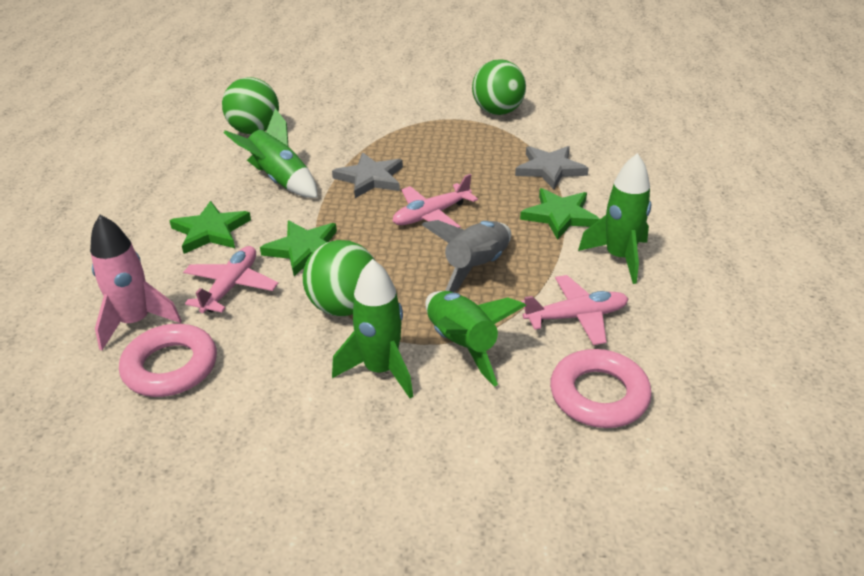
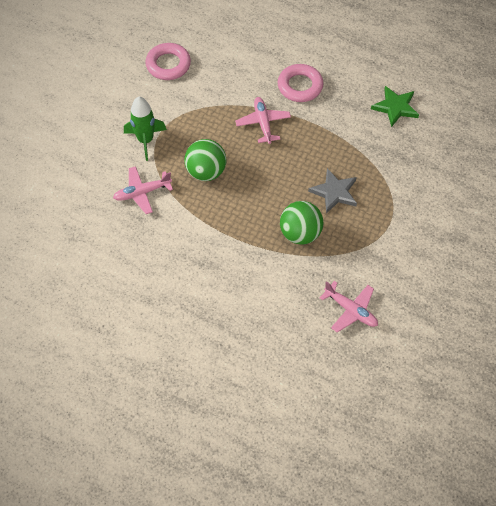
green ball: 3 -> 2
green rocket: 4 -> 1
green star: 3 -> 1
grey rocket: 1 -> 0
grey star: 2 -> 1
pink rocket: 1 -> 0

